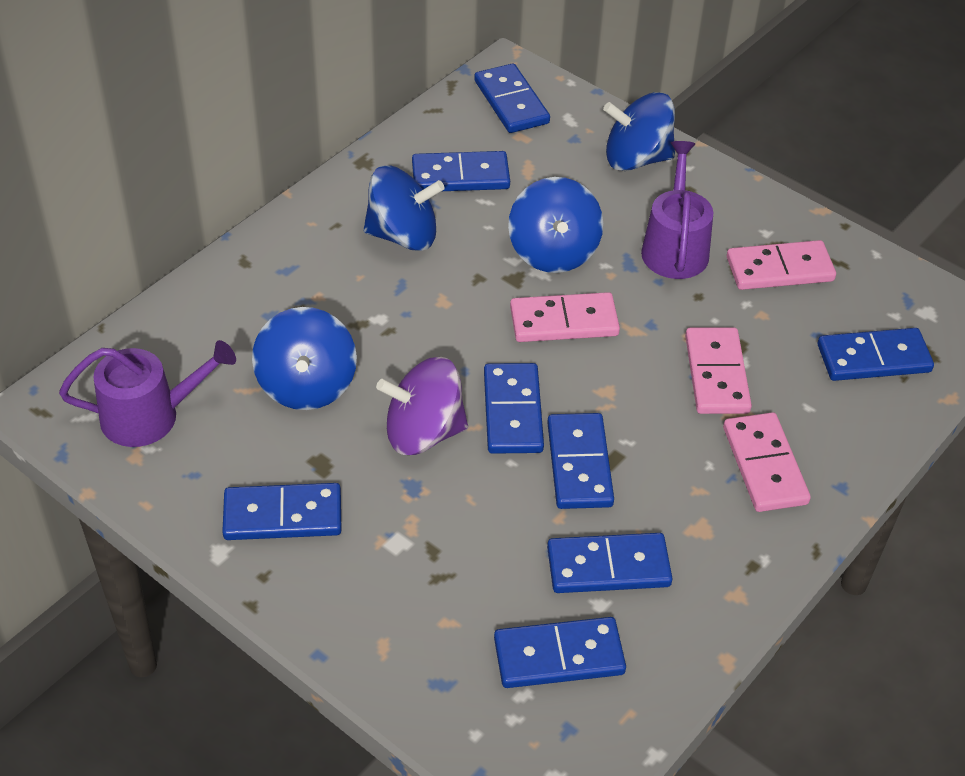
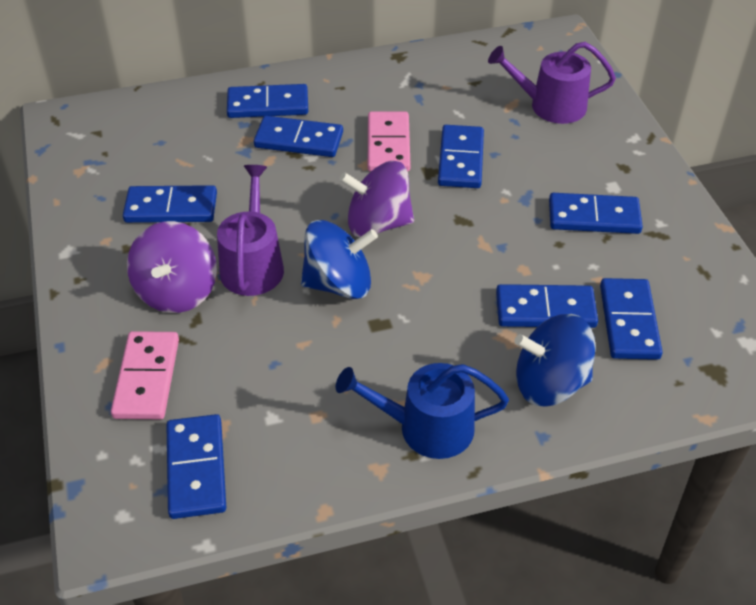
blue spinning top: 4 -> 2
blue watering can: 0 -> 1
pink domino: 4 -> 2
purple spinning top: 1 -> 2

